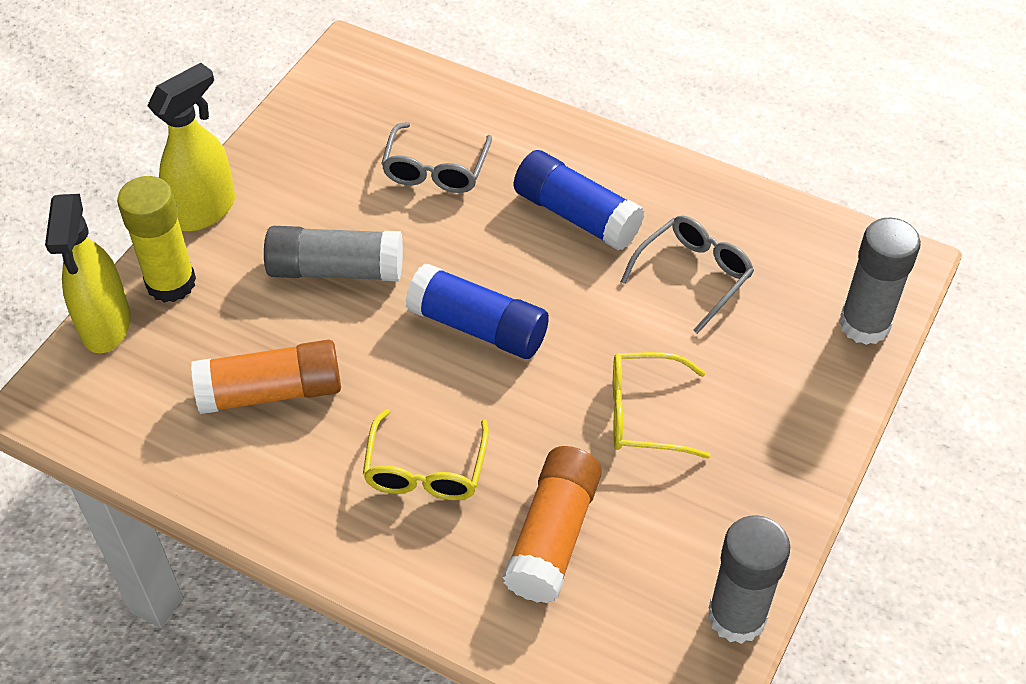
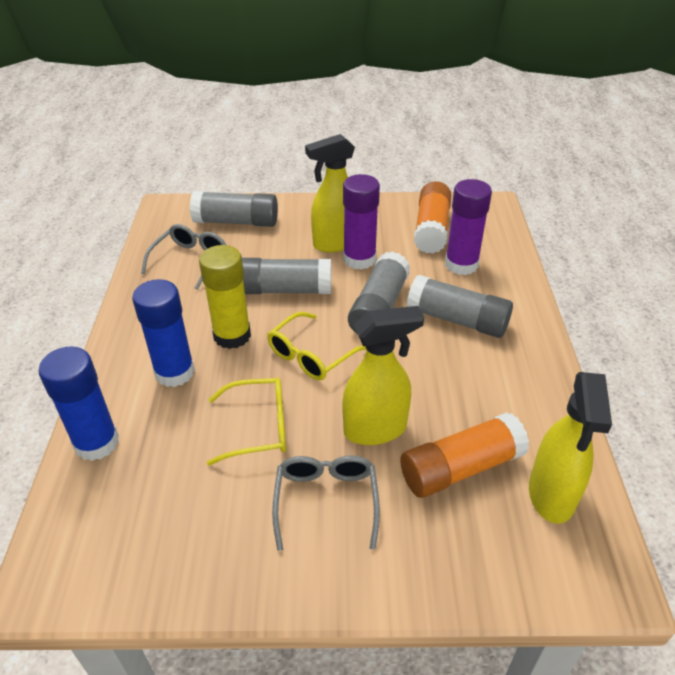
grey glue stick: 3 -> 4
purple glue stick: 0 -> 2
yellow spray bottle: 2 -> 3

